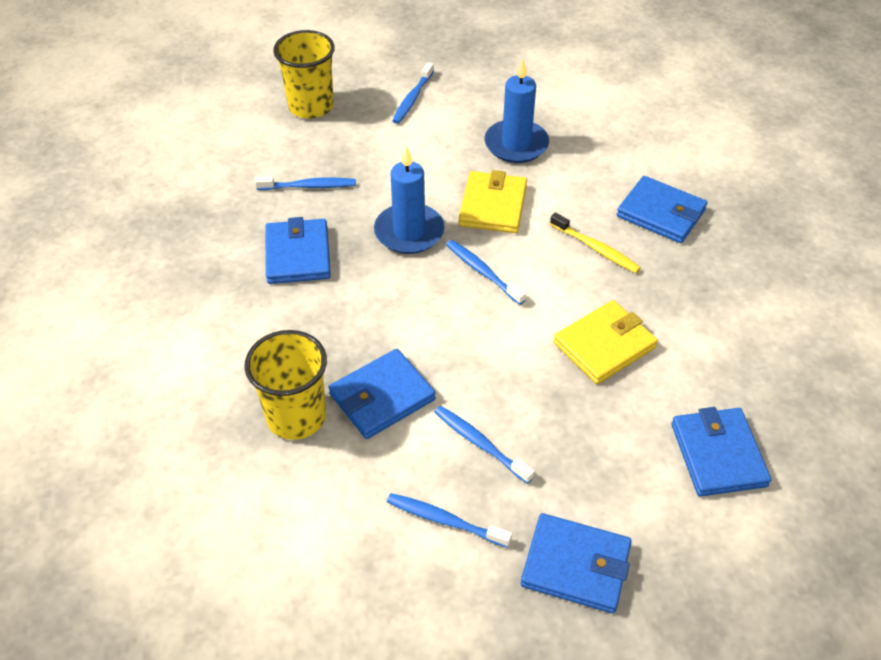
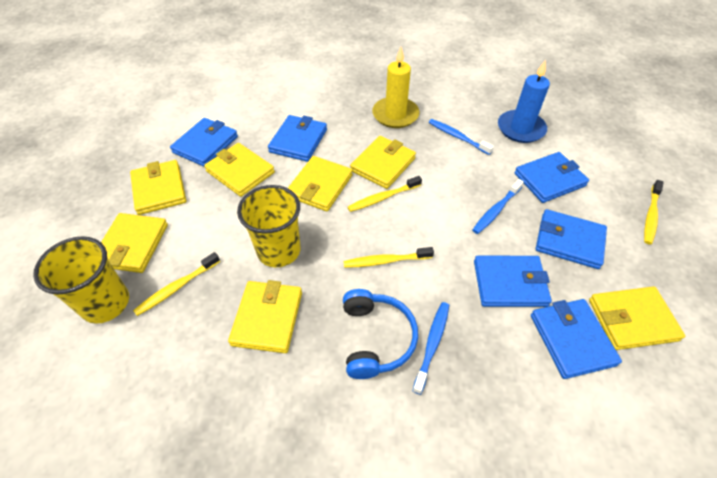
blue candle: 2 -> 1
blue headphones: 0 -> 1
blue toothbrush: 5 -> 3
blue wallet: 5 -> 6
yellow candle: 0 -> 1
yellow toothbrush: 1 -> 4
yellow wallet: 2 -> 7

